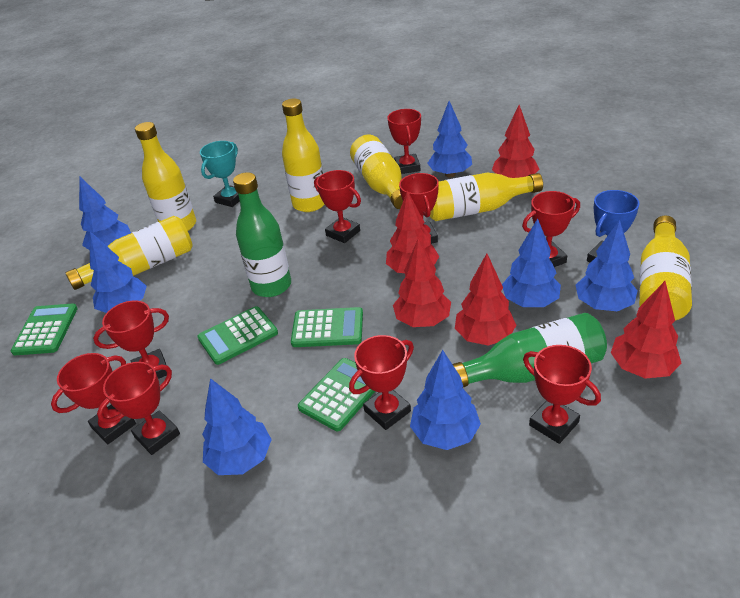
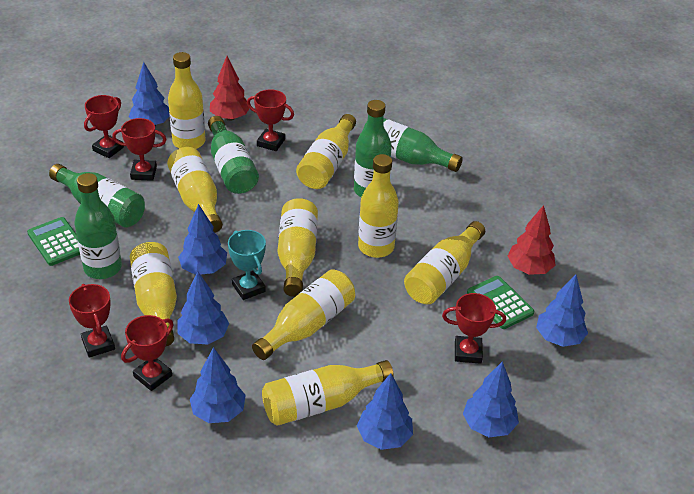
blue trophy: 1 -> 0
green bottle: 2 -> 5
green calculator: 4 -> 2
red tree: 5 -> 2
red trophy: 9 -> 6
yellow bottle: 6 -> 9

